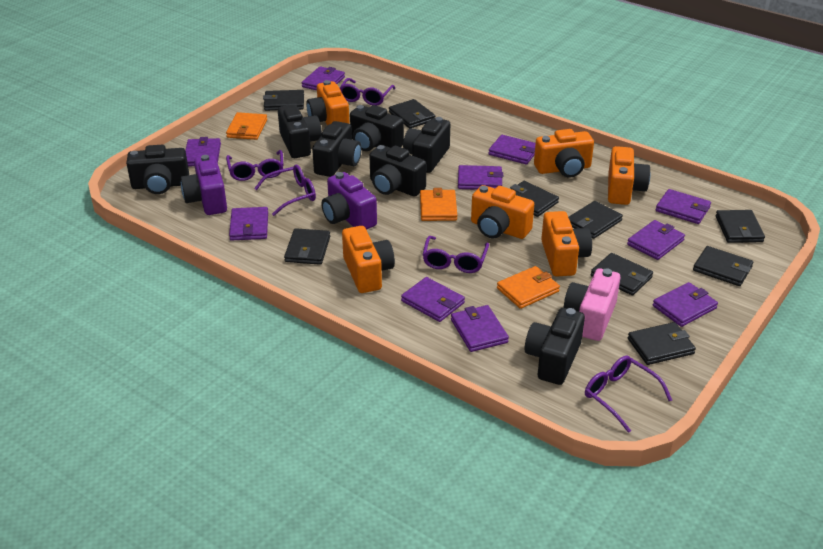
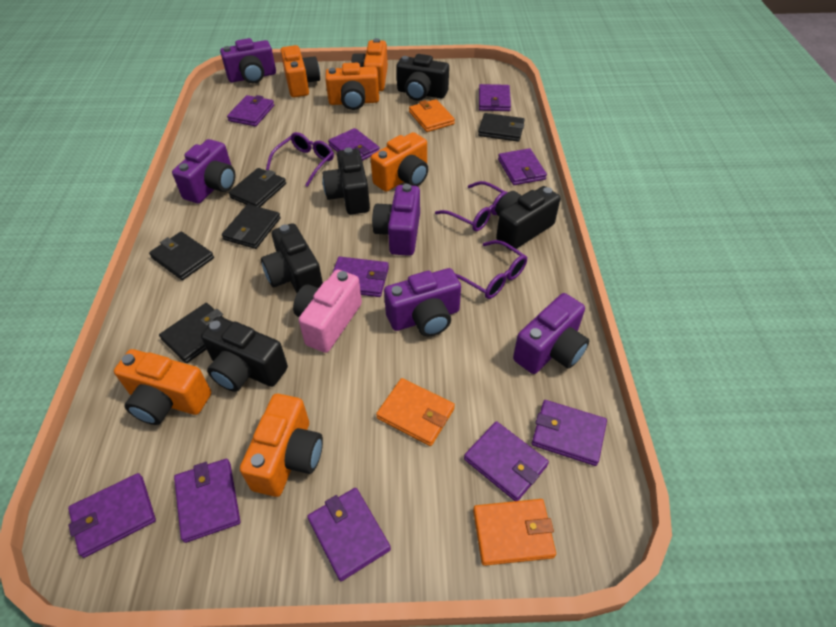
black camera: 7 -> 5
black wallet: 9 -> 5
purple camera: 2 -> 5
purple glasses: 5 -> 3

